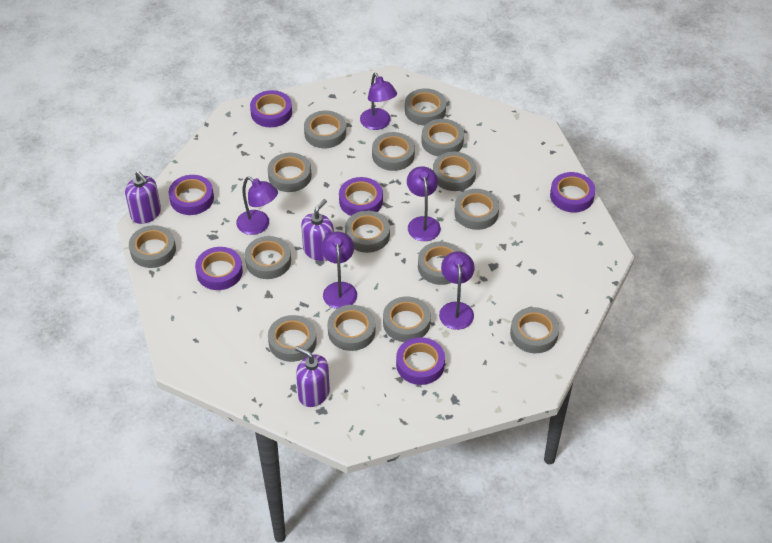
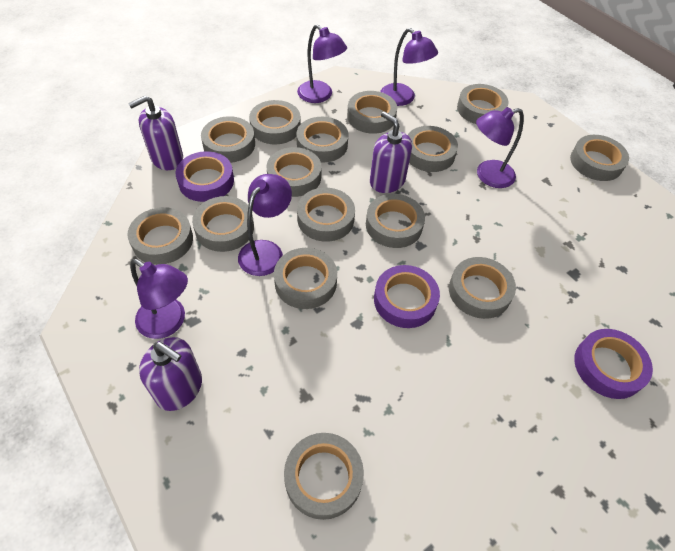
purple tape: 6 -> 3

